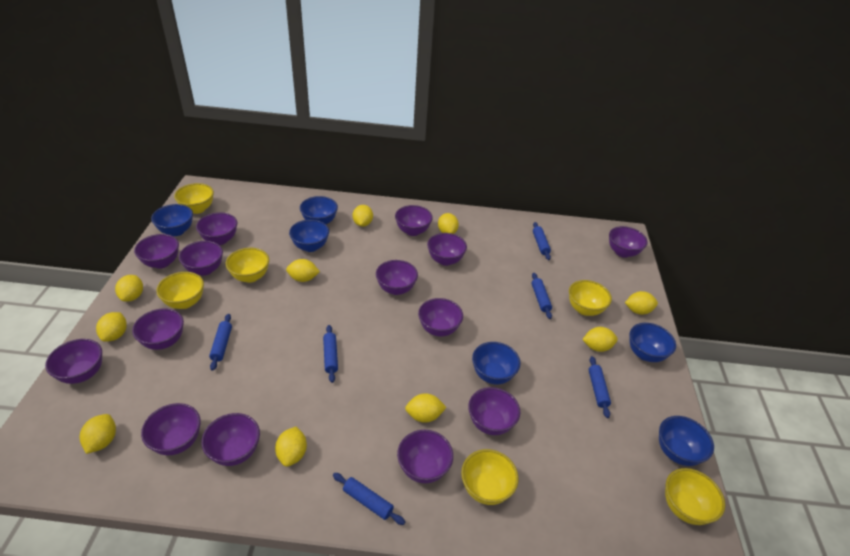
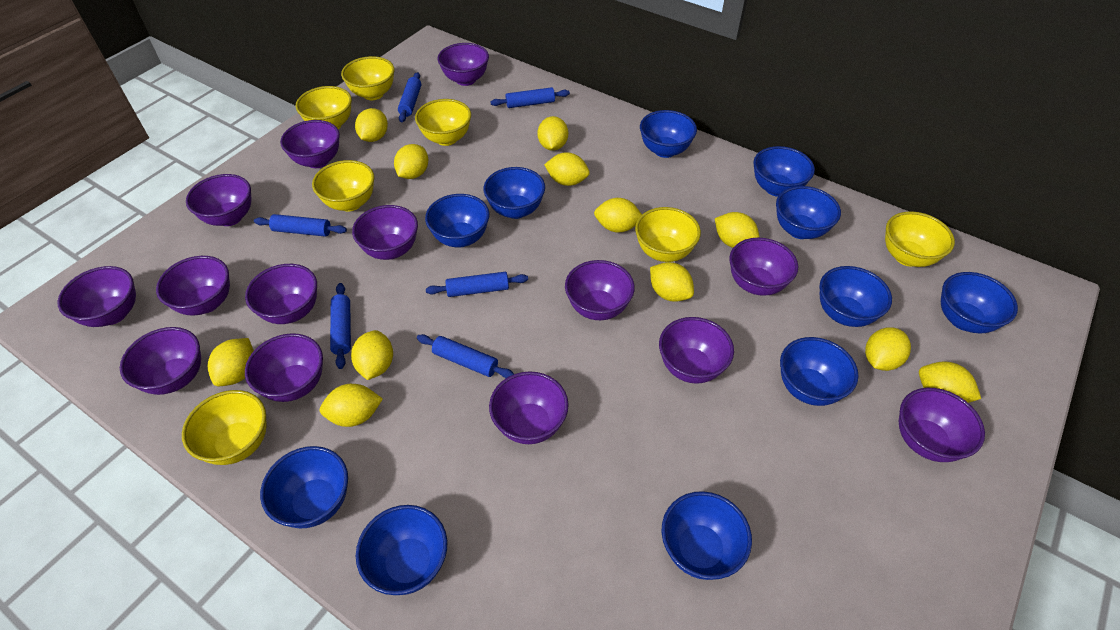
blue bowl: 6 -> 11
yellow bowl: 6 -> 7
yellow lemon: 10 -> 12

